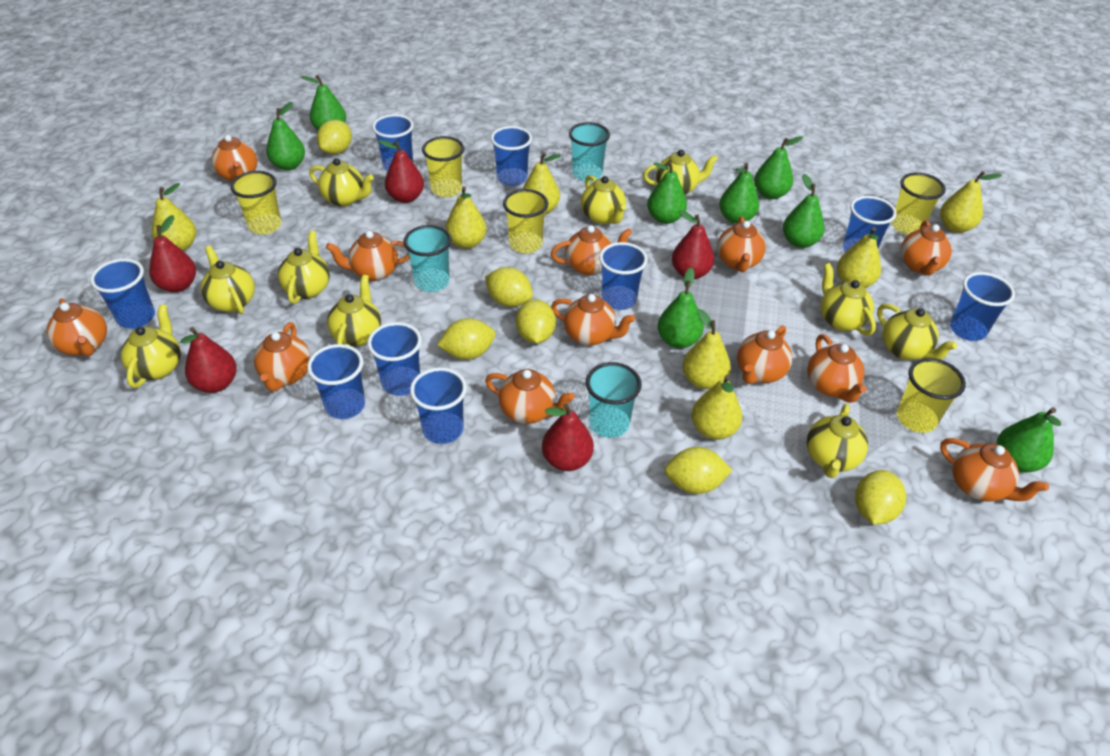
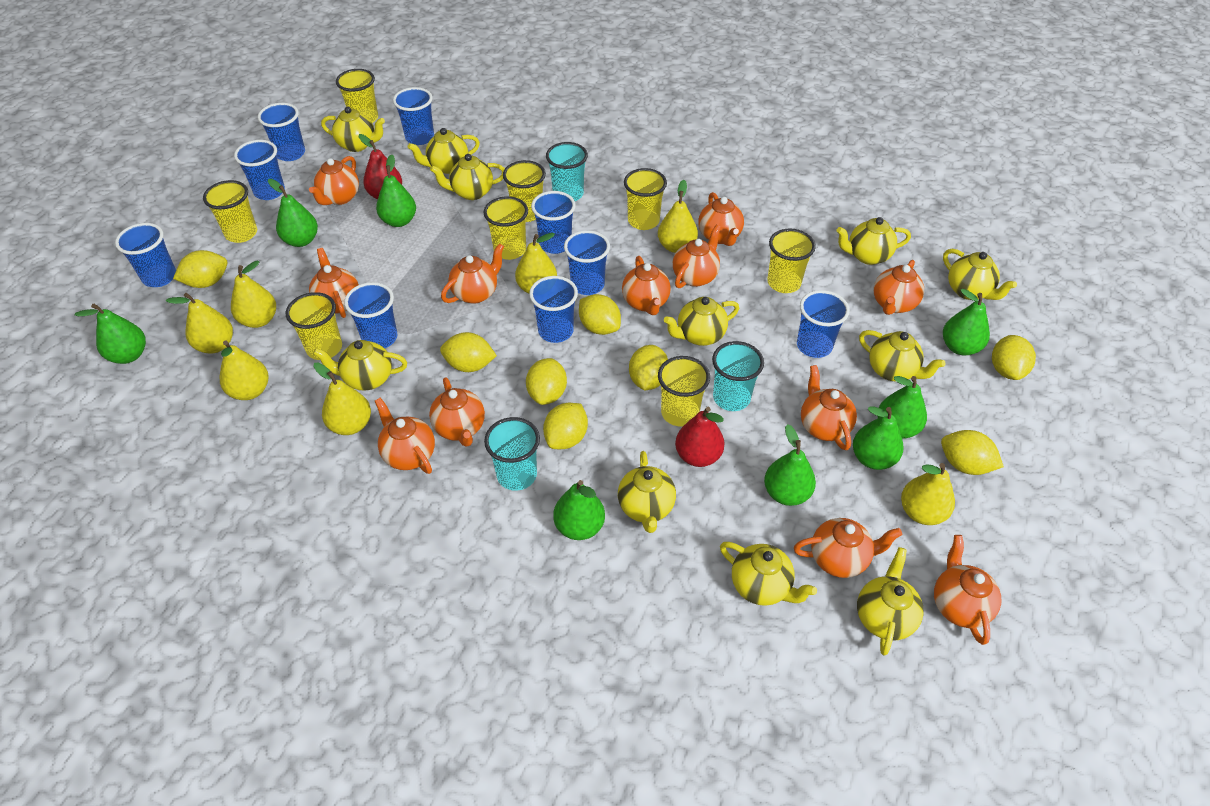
red pear: 5 -> 2
yellow cup: 5 -> 8
yellow lemon: 6 -> 8
yellow teapot: 10 -> 11

